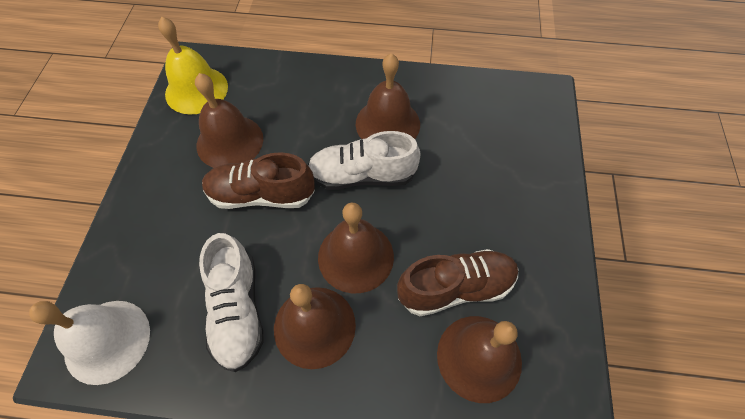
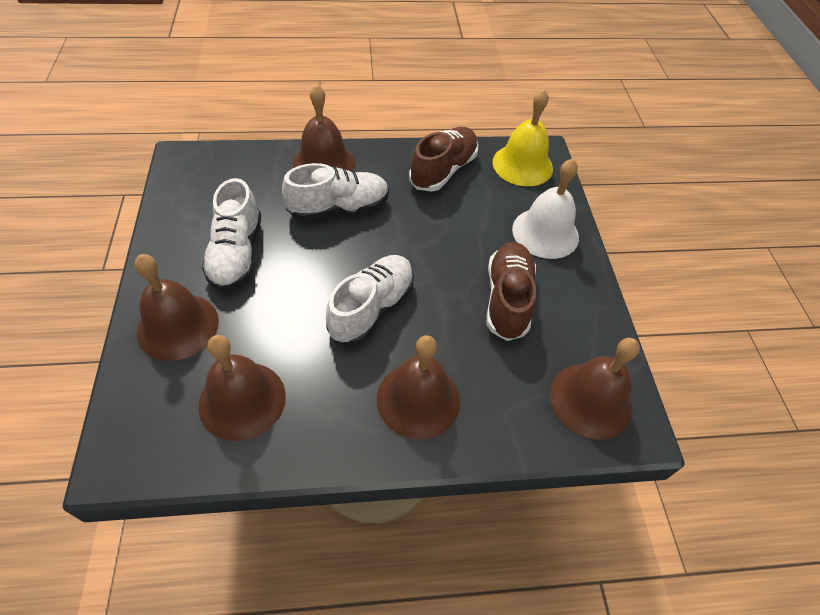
white shoe: 2 -> 3

